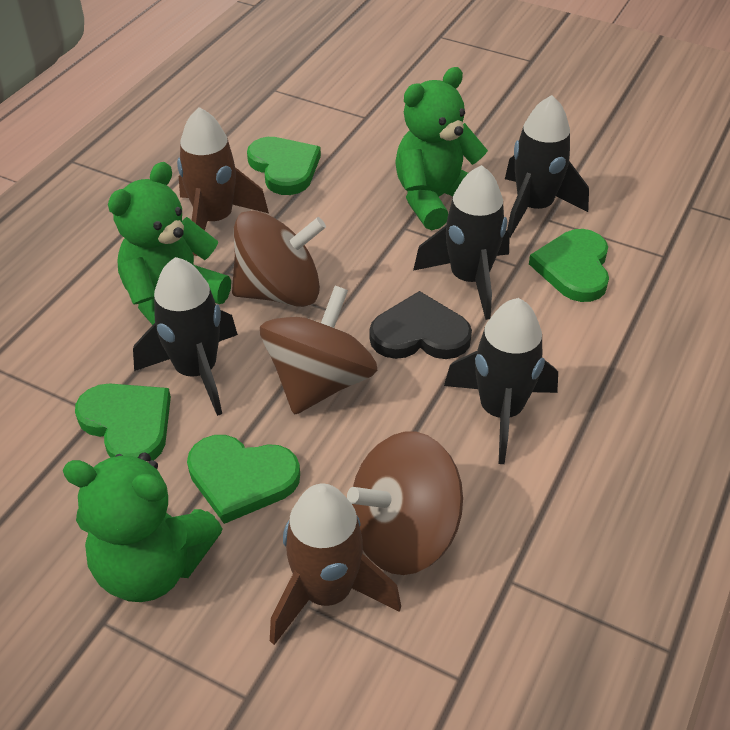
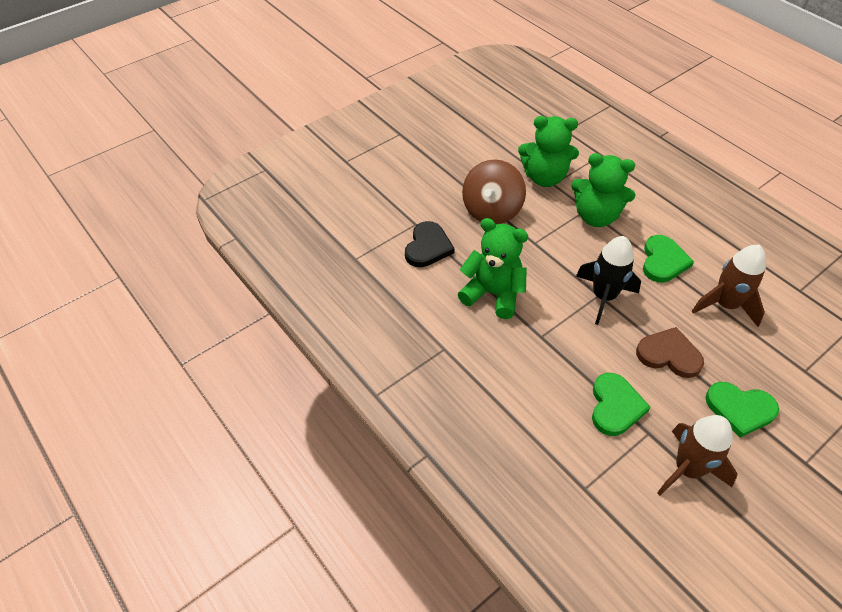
black rocket: 4 -> 1
brown heart: 0 -> 1
brown spinning top: 3 -> 1
green heart: 4 -> 3

